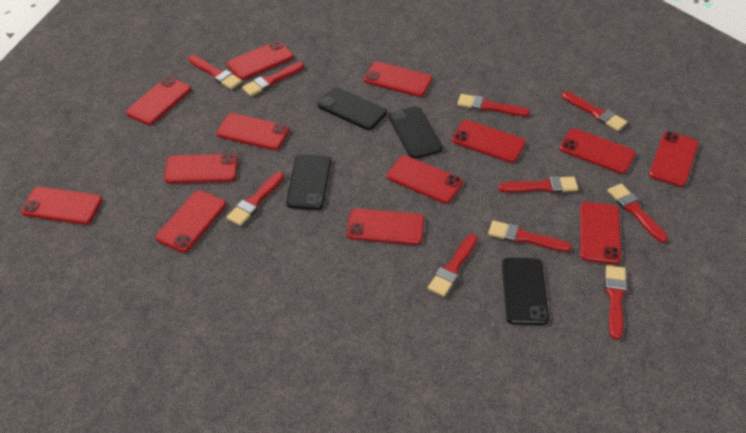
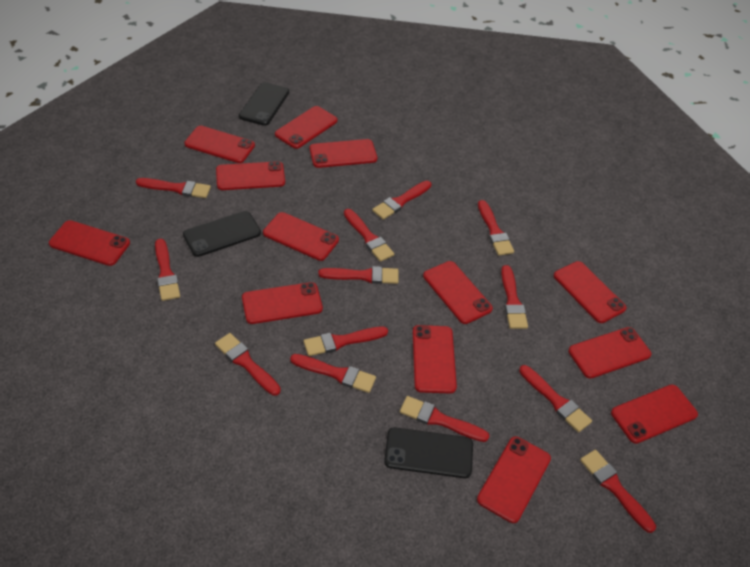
black phone: 4 -> 3
red brush: 10 -> 13

